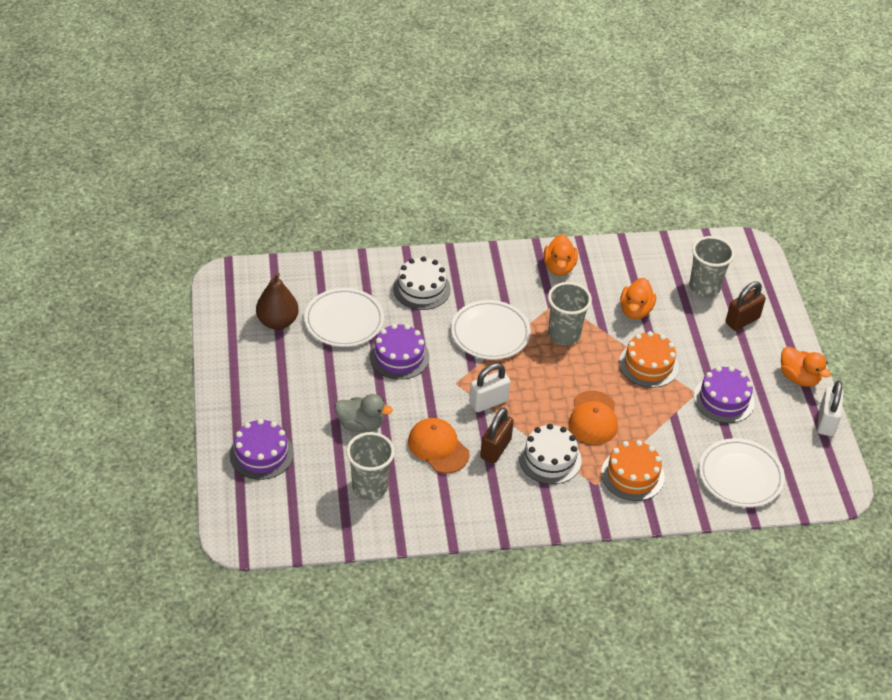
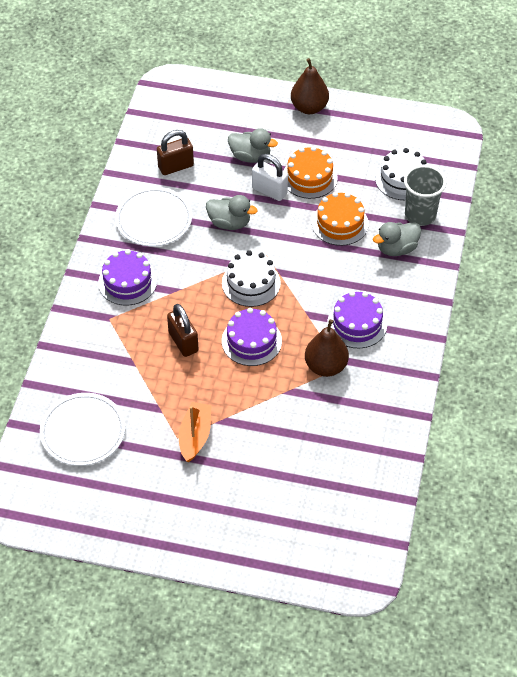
brown pear: 1 -> 2
grey cup: 3 -> 1
grey duck: 1 -> 3
orange boat: 0 -> 1
orange cap: 2 -> 0
orange duck: 3 -> 0
white padlock: 2 -> 1
white plate: 3 -> 2

